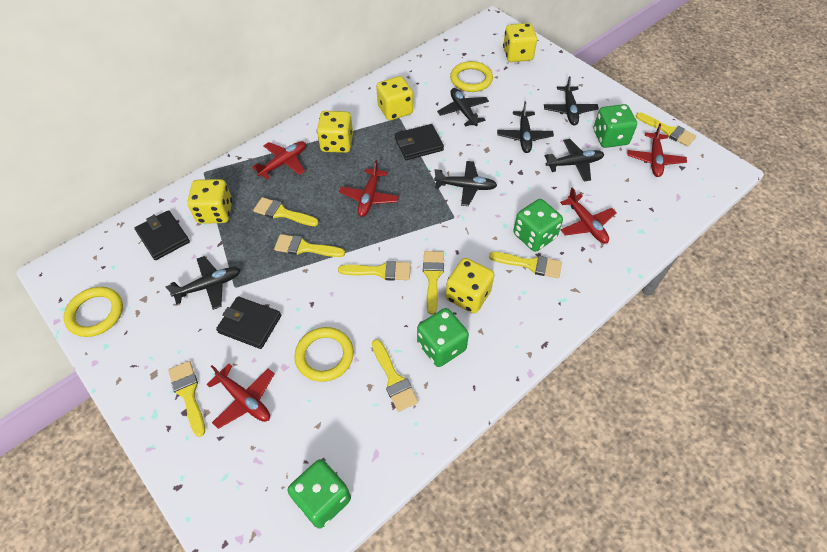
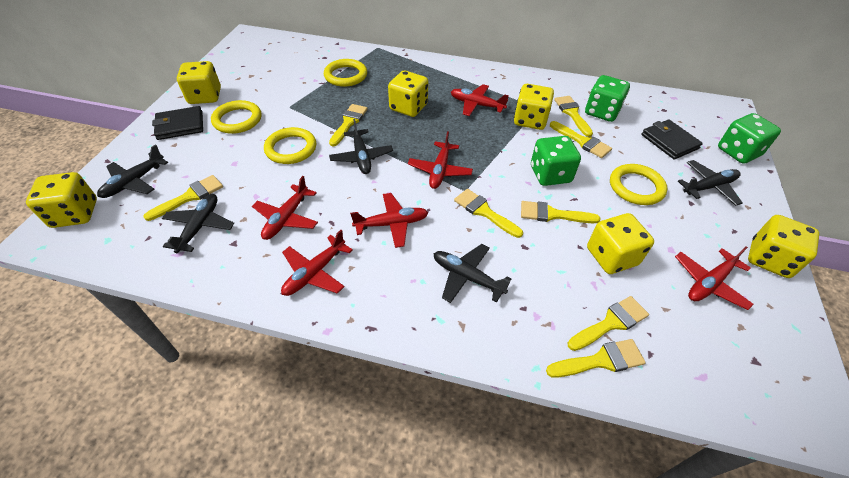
black plane: 6 -> 5
black wallet: 3 -> 2
green dice: 4 -> 3
red plane: 5 -> 6
yellow dice: 5 -> 6
yellow ring: 3 -> 4

